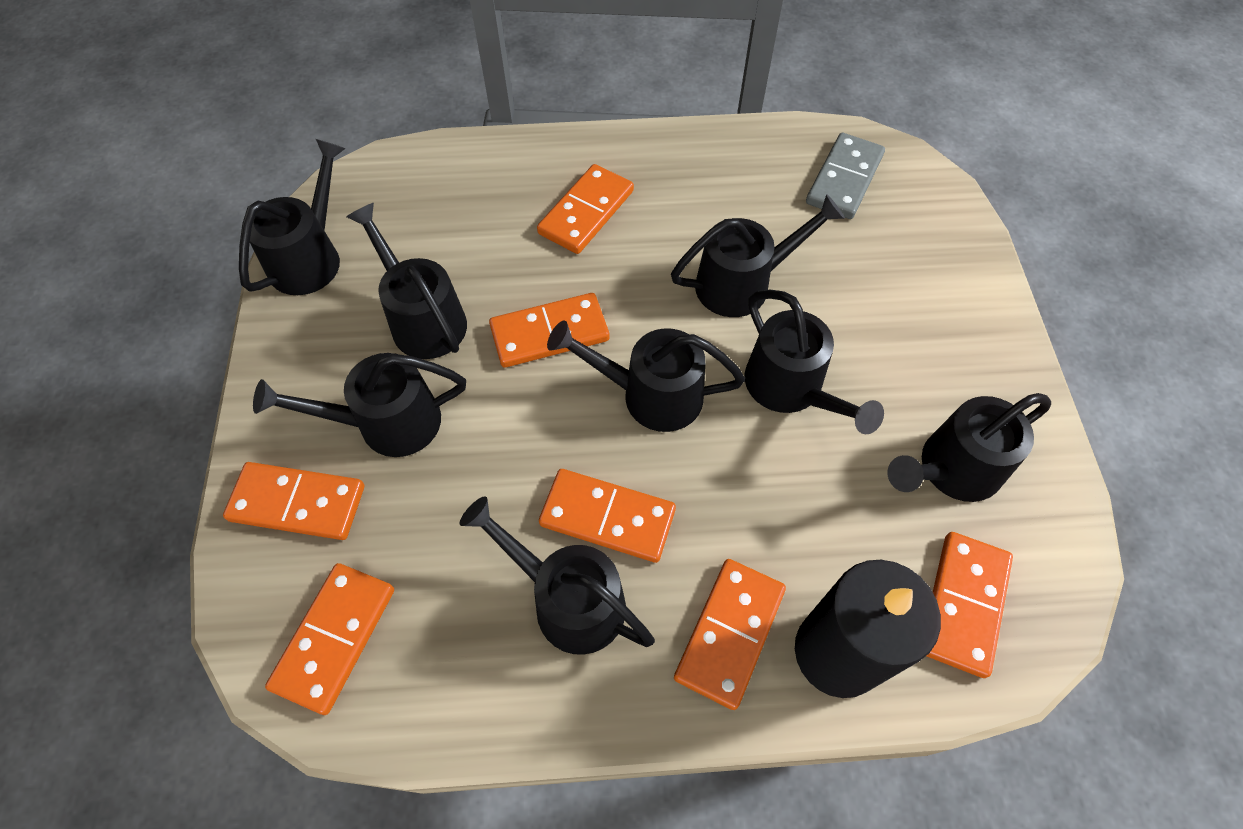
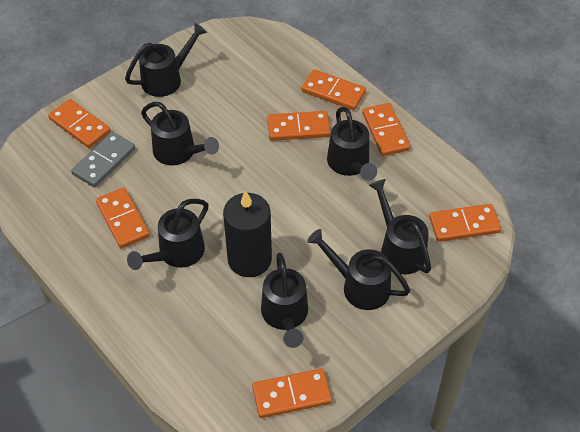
black watering can: 8 -> 7

